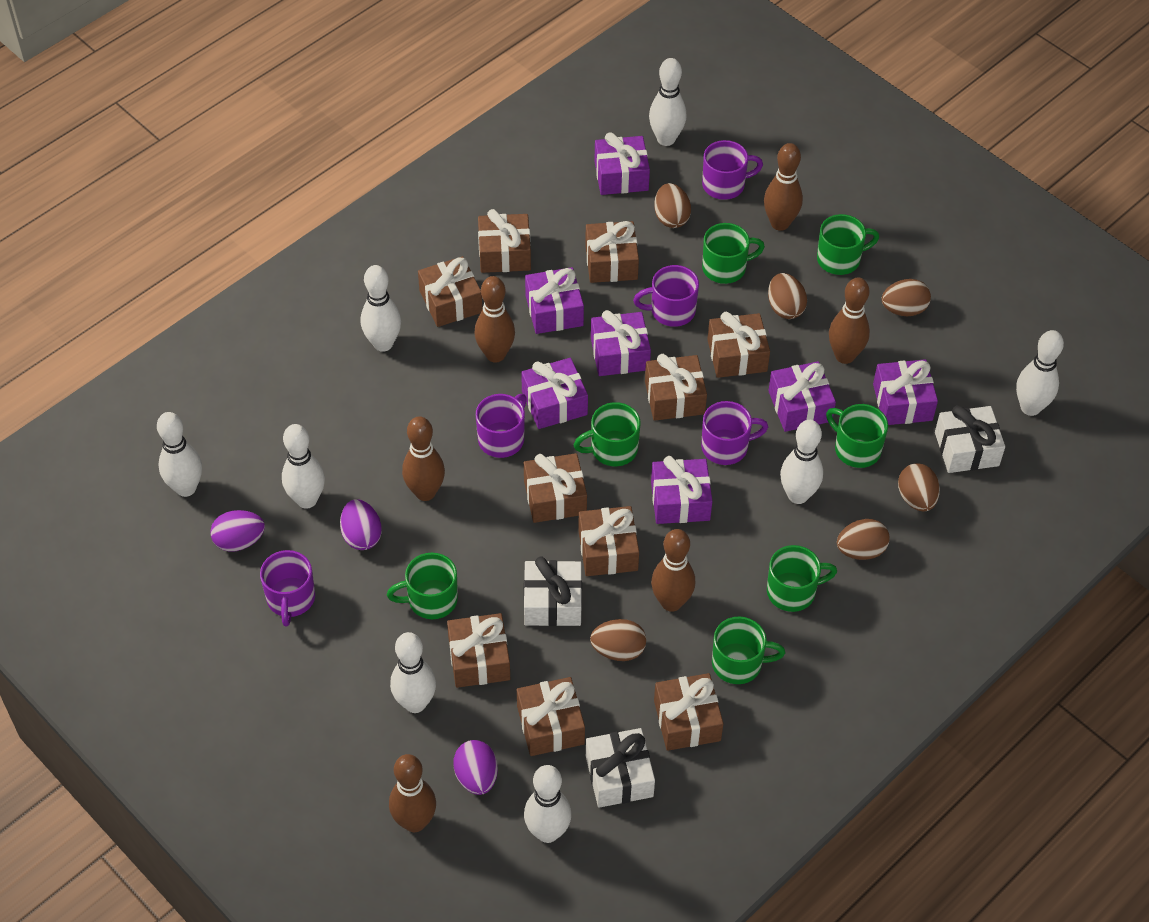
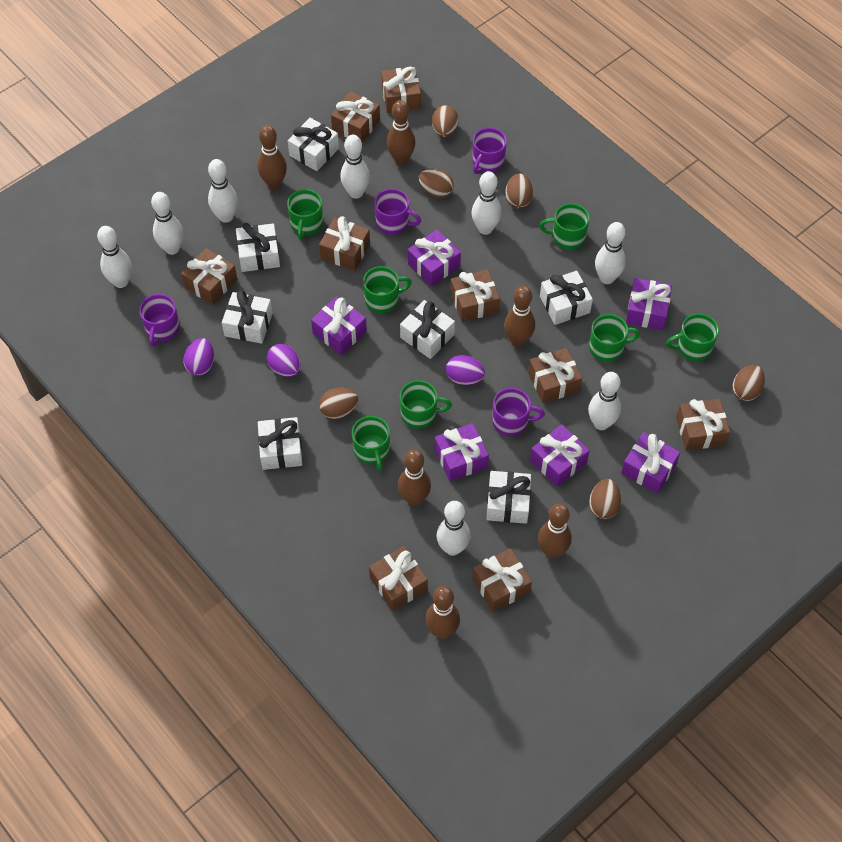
brown gift: 10 -> 9
purple gift: 7 -> 6
purple mug: 5 -> 4
white gift: 3 -> 7

